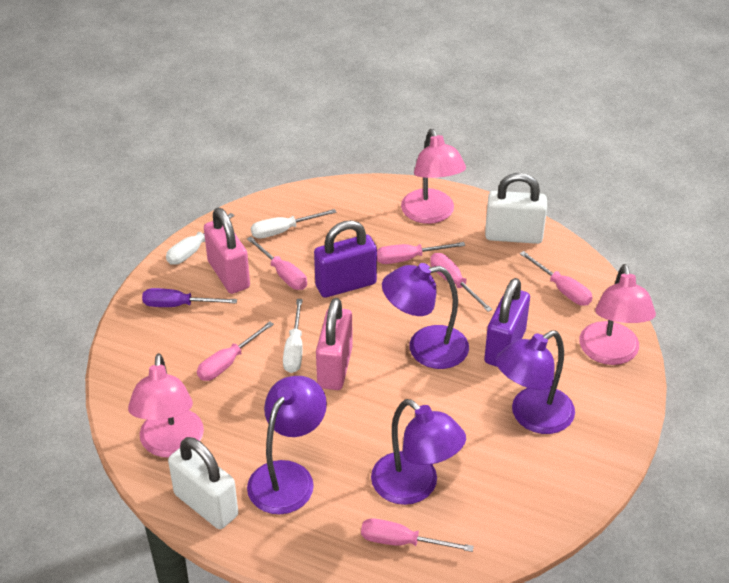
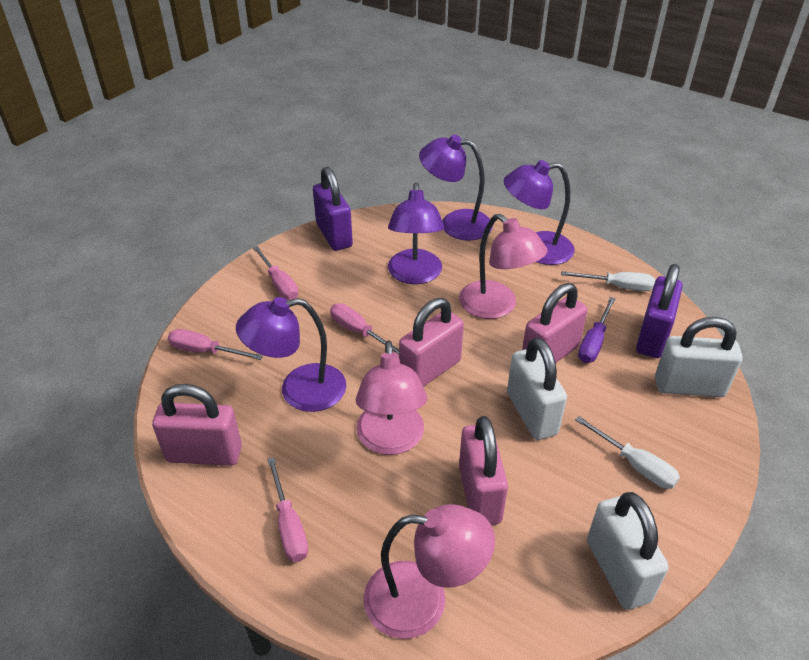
pink padlock: 2 -> 4
pink screwdriver: 6 -> 4
white padlock: 2 -> 3
white screwdriver: 3 -> 2

